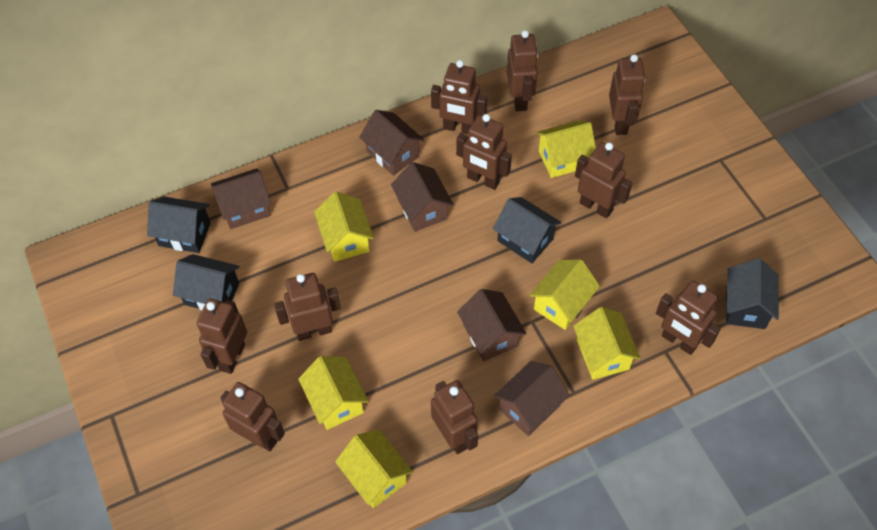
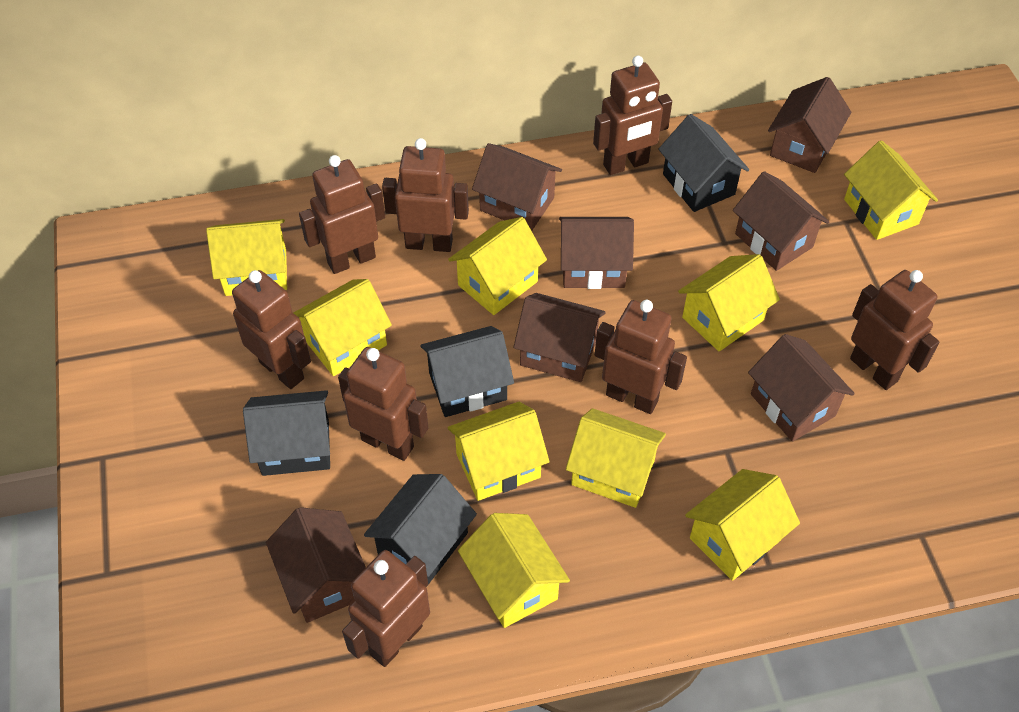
brown house: 5 -> 7
brown robot: 10 -> 8
yellow house: 6 -> 9

